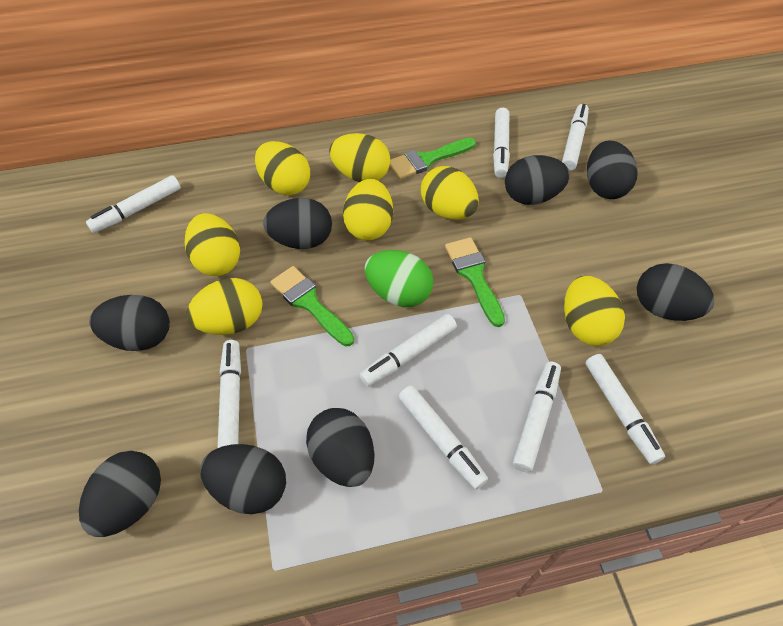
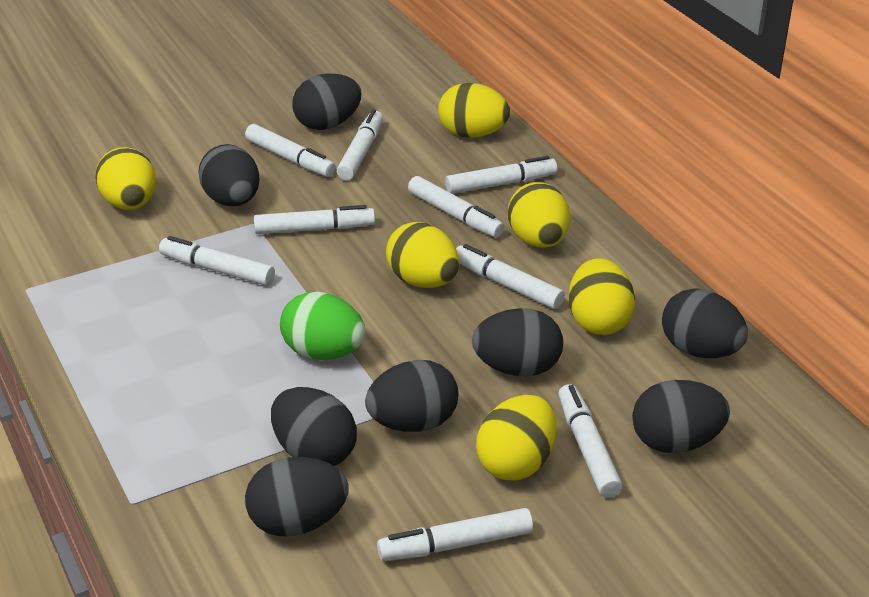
green brush: 3 -> 0
white marker: 8 -> 9
yellow egg: 7 -> 6

